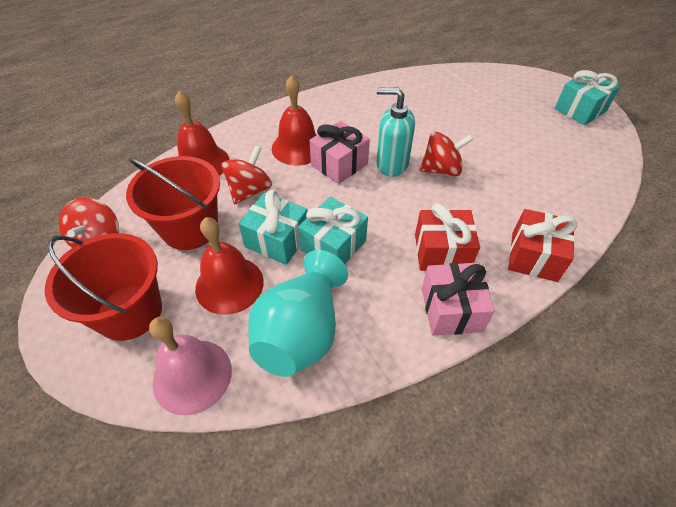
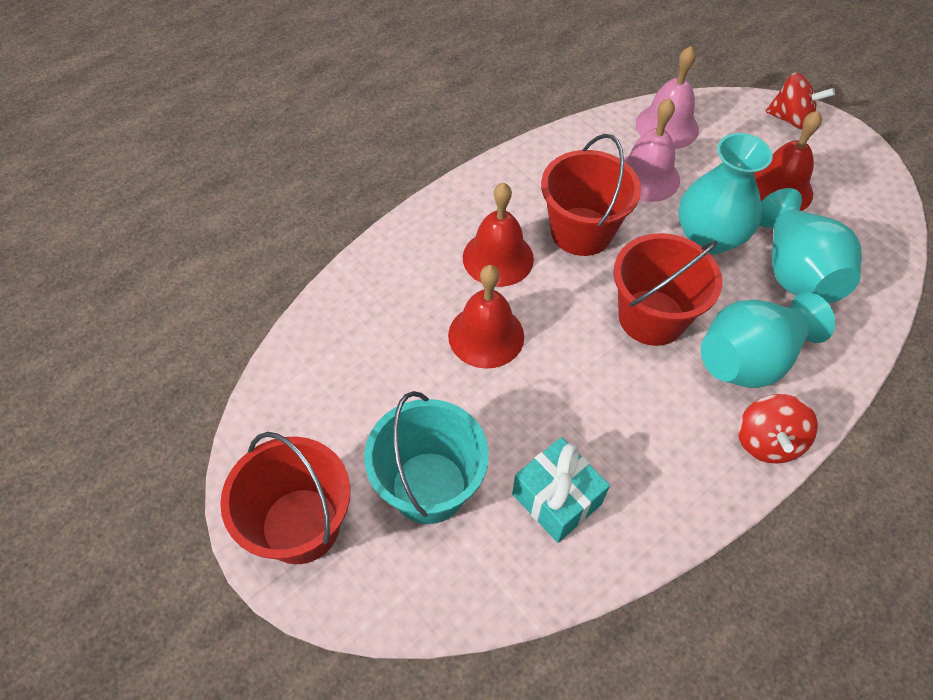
pink bell: 1 -> 2
pink gift: 2 -> 0
red bucket: 2 -> 3
red gift: 2 -> 0
red spinning top: 3 -> 2
turquoise bucket: 0 -> 1
turquoise gift: 3 -> 1
turquoise soap dispenser: 1 -> 0
turquoise vase: 1 -> 3

